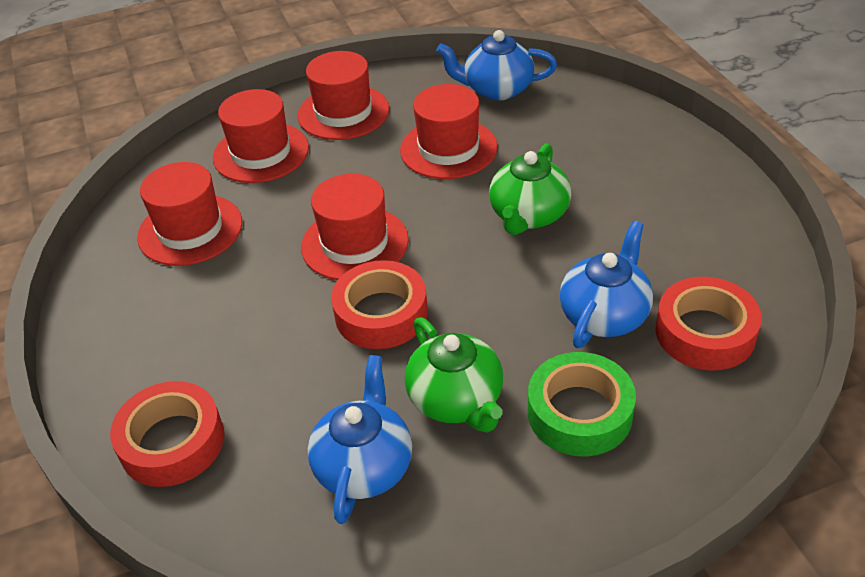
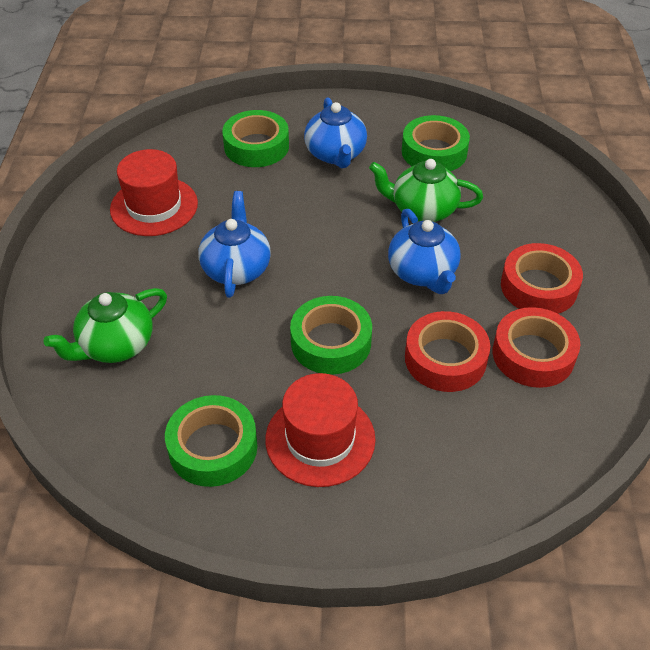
green tape: 1 -> 4
red hat: 5 -> 2

